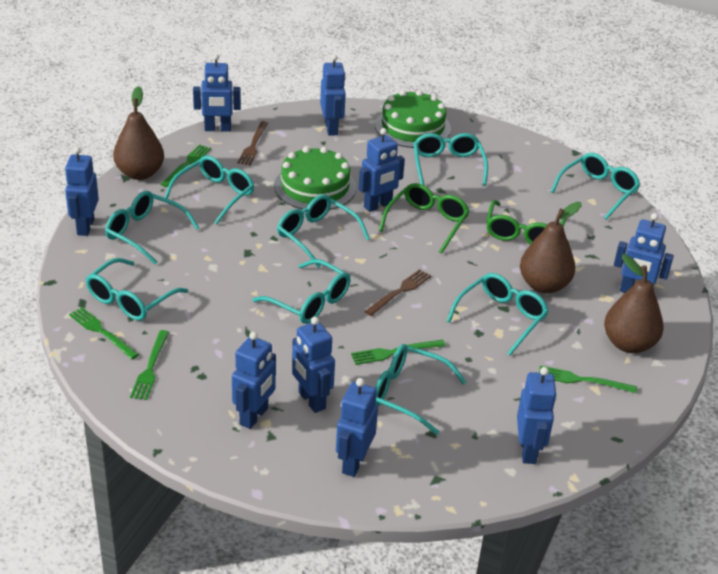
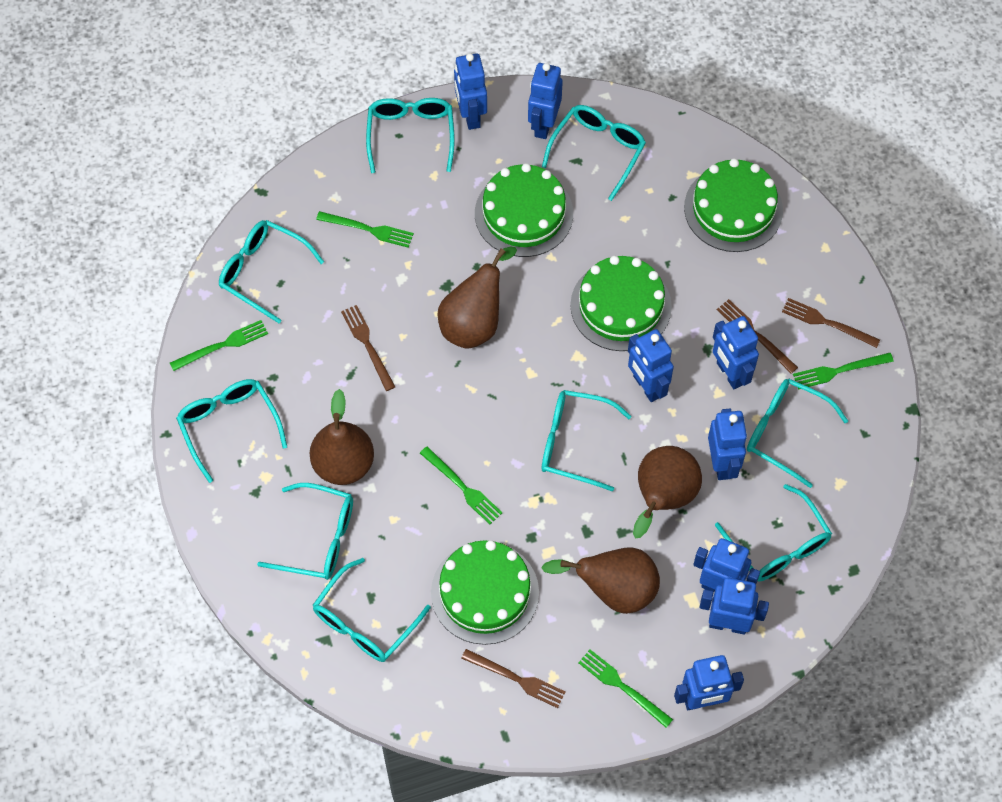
blue robot: 9 -> 8
brown fork: 2 -> 4
brown pear: 3 -> 4
green cake: 2 -> 4
green glasses: 2 -> 0

